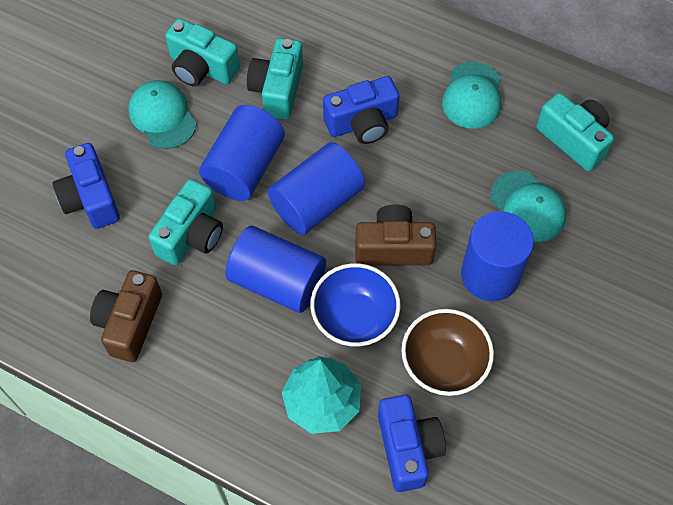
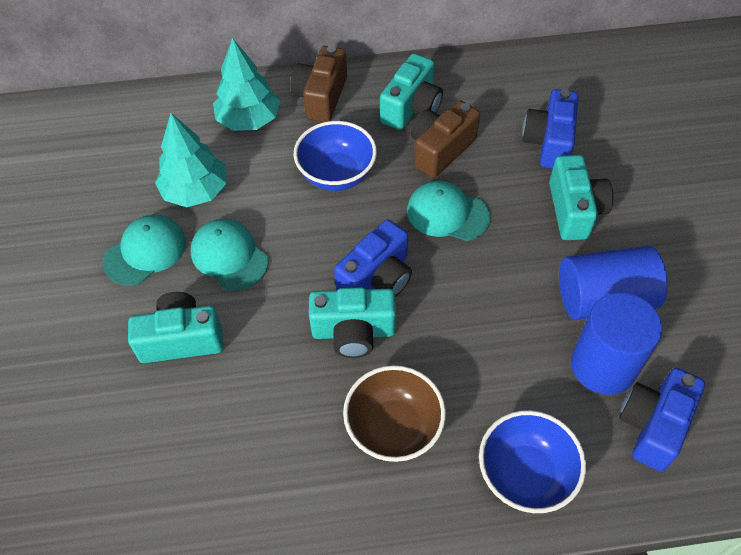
blue bowl: 1 -> 2
blue cylinder: 4 -> 2
turquoise tree: 1 -> 2

